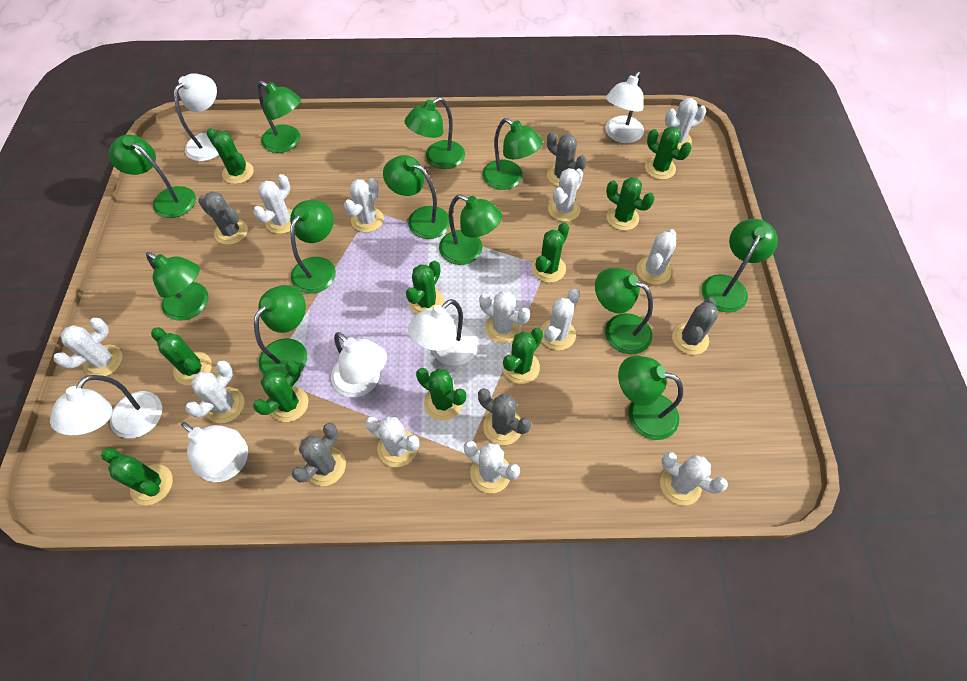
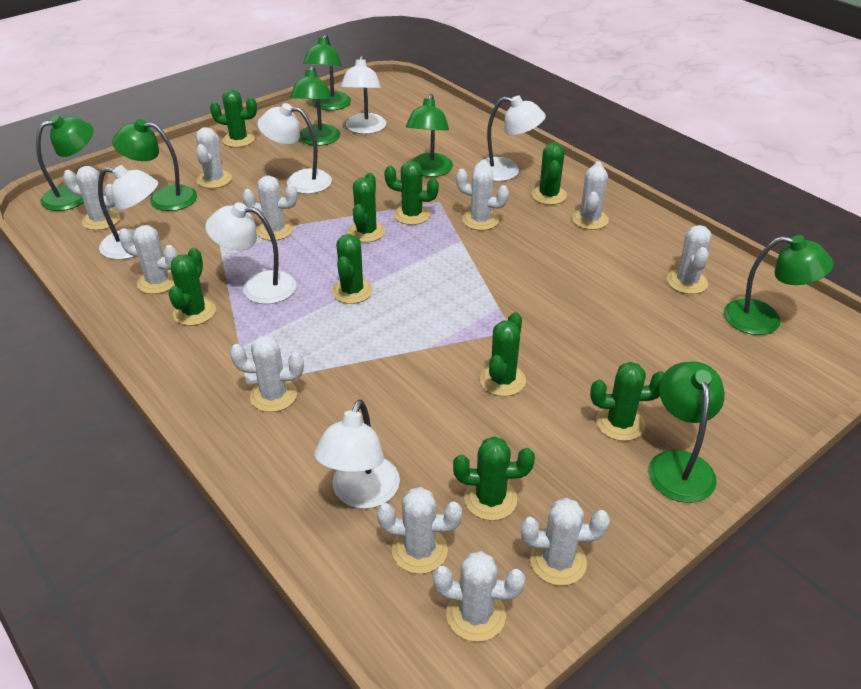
green cactus: 10 -> 9
green lamp: 12 -> 7
grey cactus: 5 -> 0
white cactus: 12 -> 11

